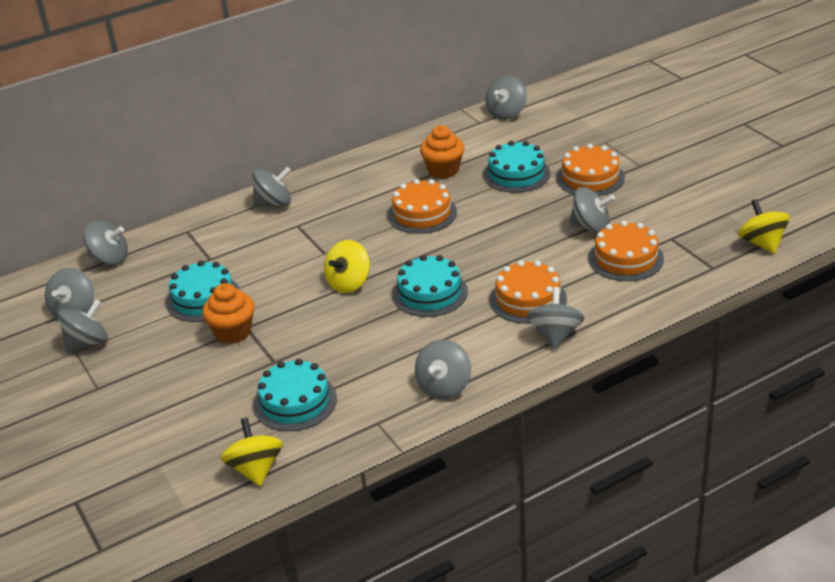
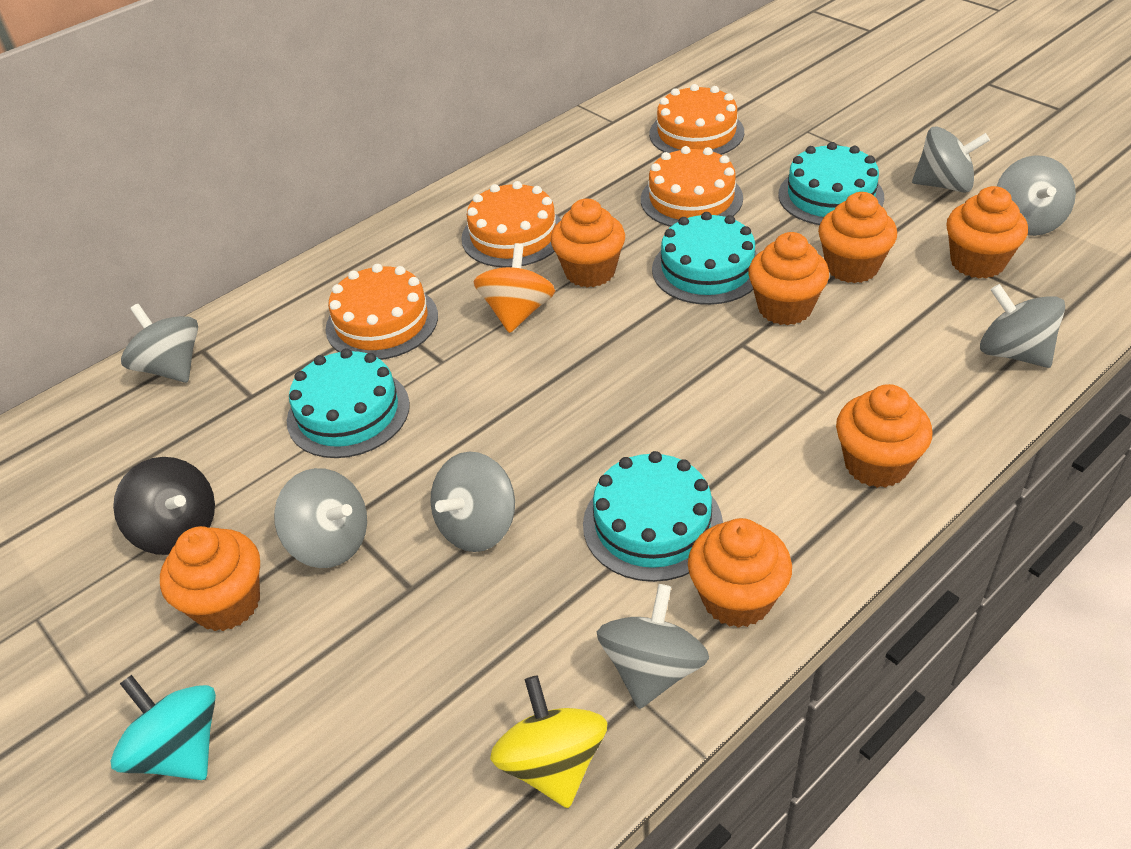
black spinning top: 0 -> 1
grey spinning top: 8 -> 7
orange cupcake: 2 -> 7
orange spinning top: 0 -> 1
turquoise spinning top: 0 -> 1
yellow spinning top: 3 -> 1

